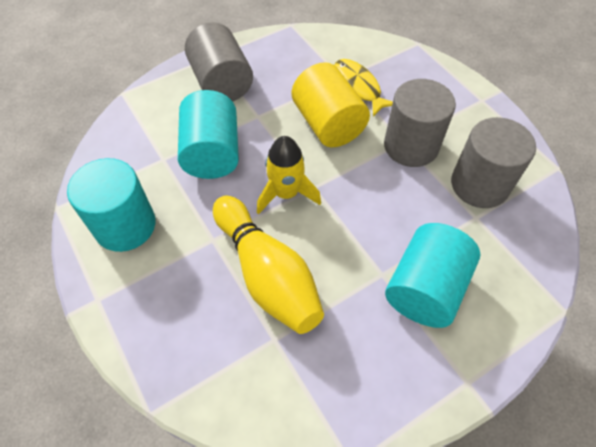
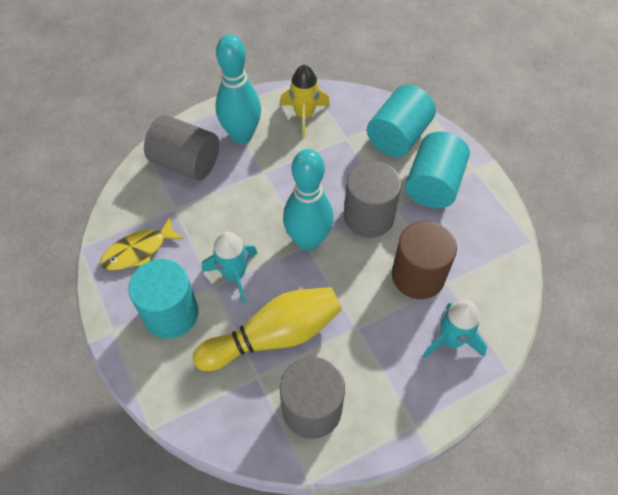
brown cylinder: 0 -> 1
turquoise bowling pin: 0 -> 2
turquoise rocket: 0 -> 2
yellow cylinder: 1 -> 0

